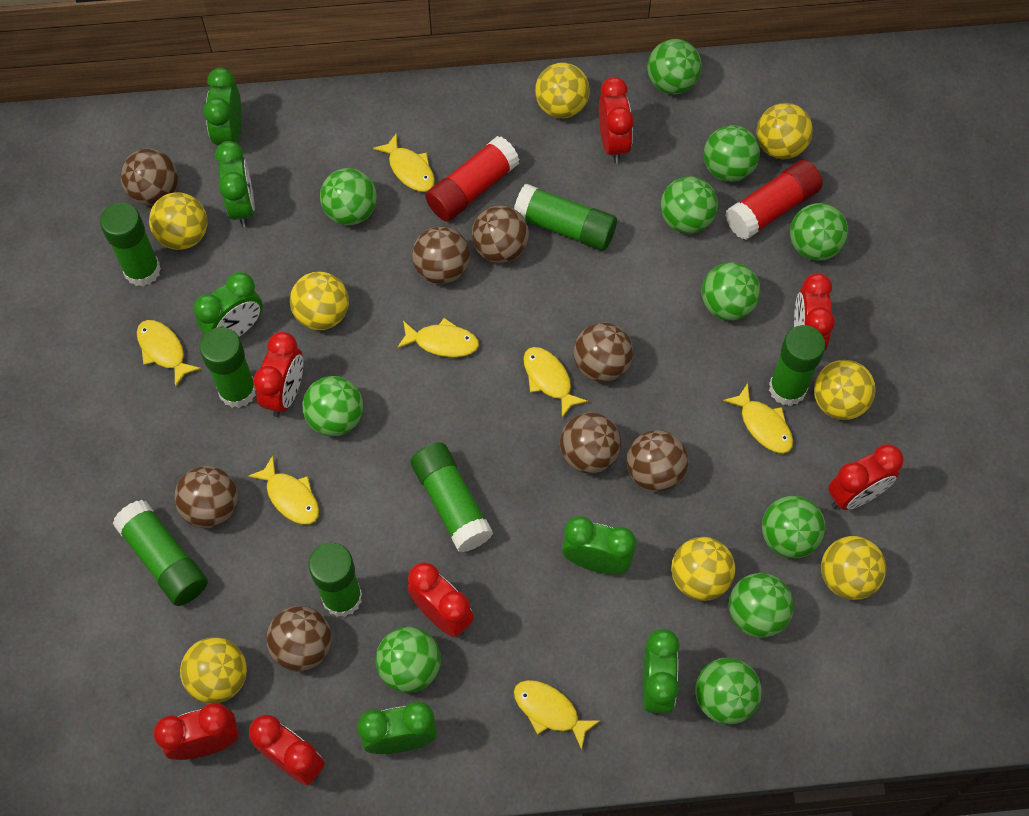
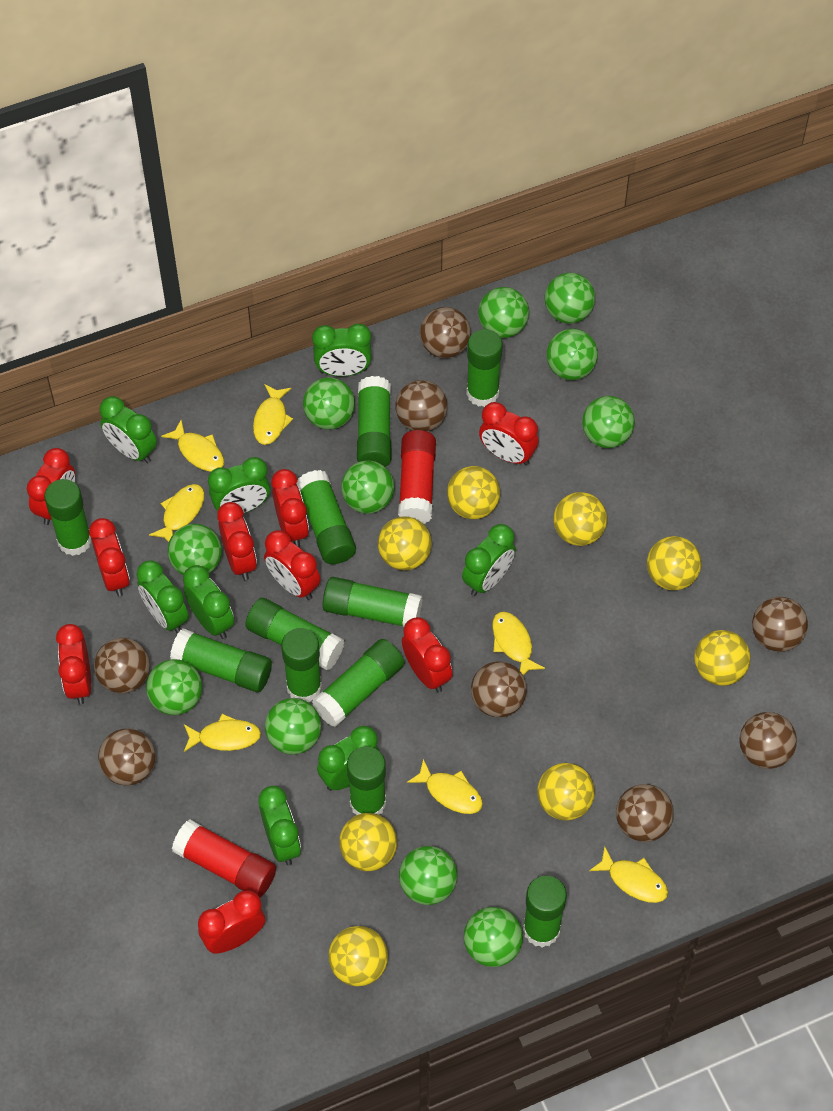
green clock: 6 -> 8
green glue stick: 7 -> 11
red clock: 7 -> 9

